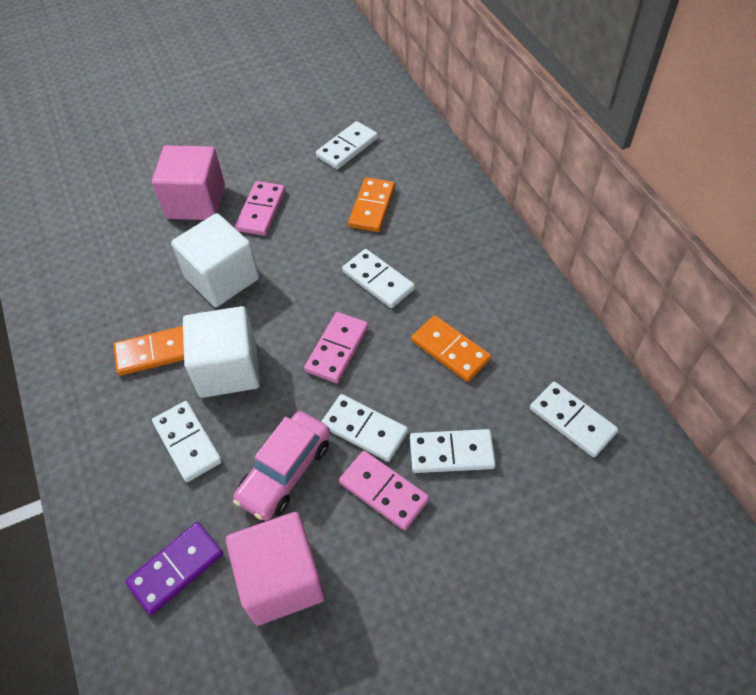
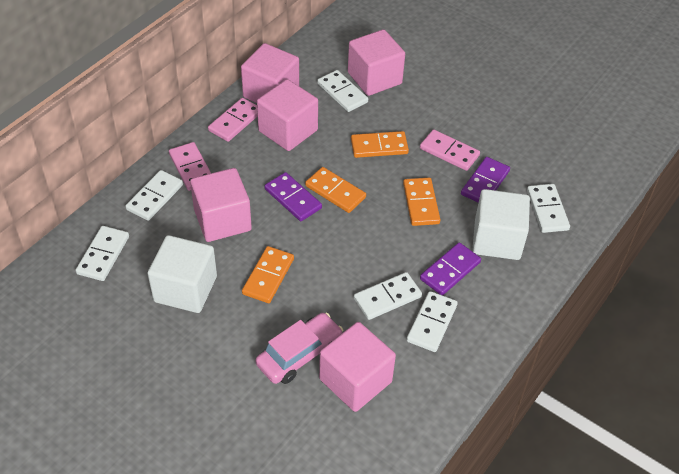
orange domino: 3 -> 4
pink cube: 2 -> 5
purple domino: 1 -> 3

